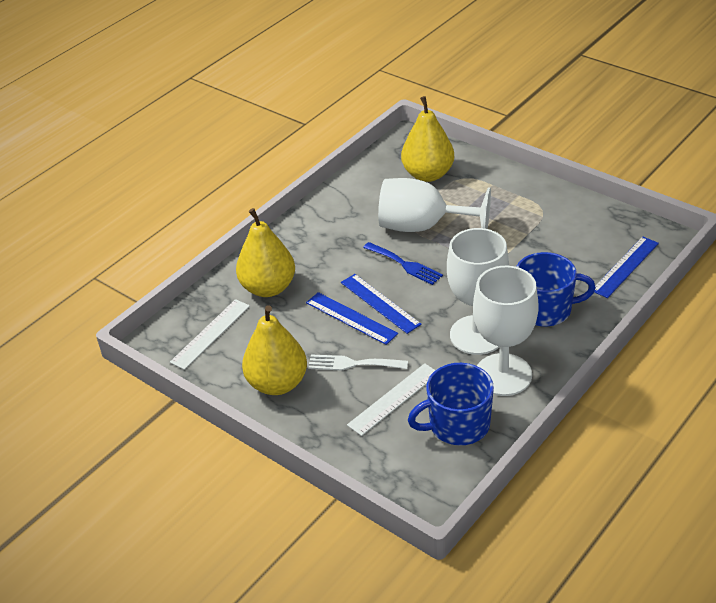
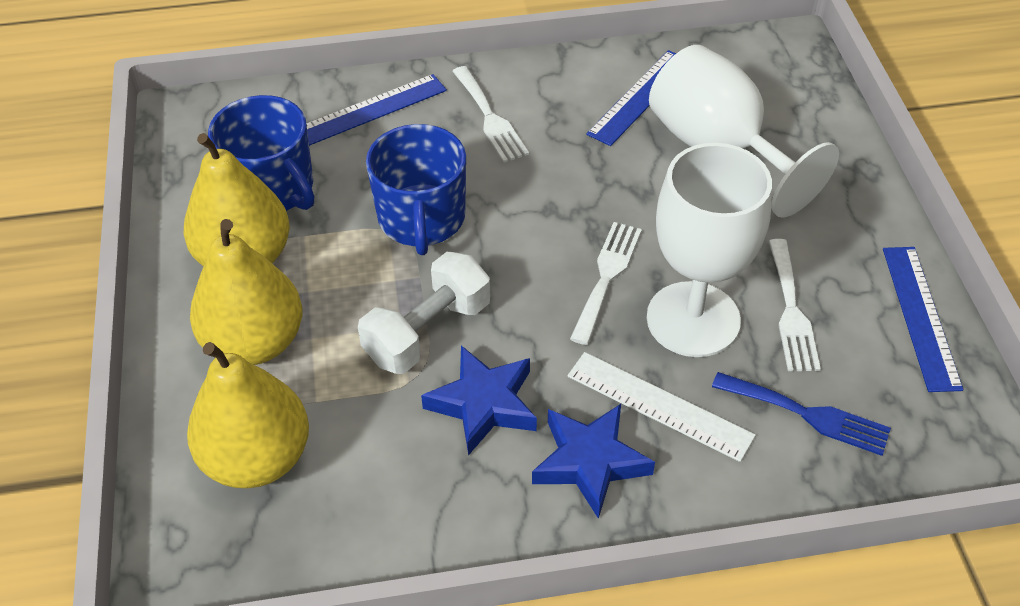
blue star: 0 -> 2
white dumbbell: 0 -> 1
white fork: 1 -> 3
white goblet: 3 -> 2
white ruler: 2 -> 1

